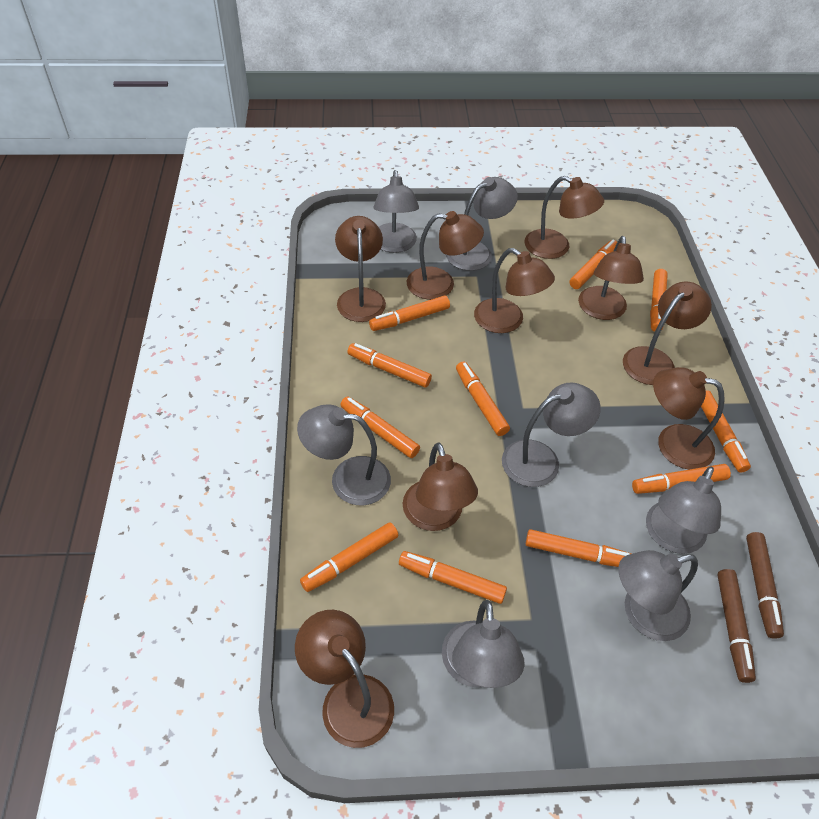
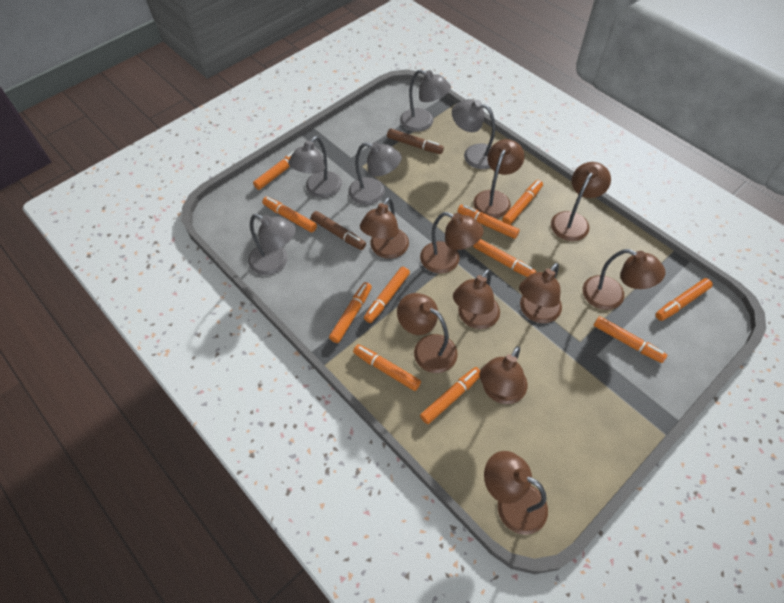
brown lamp: 9 -> 10
grey lamp: 7 -> 5

